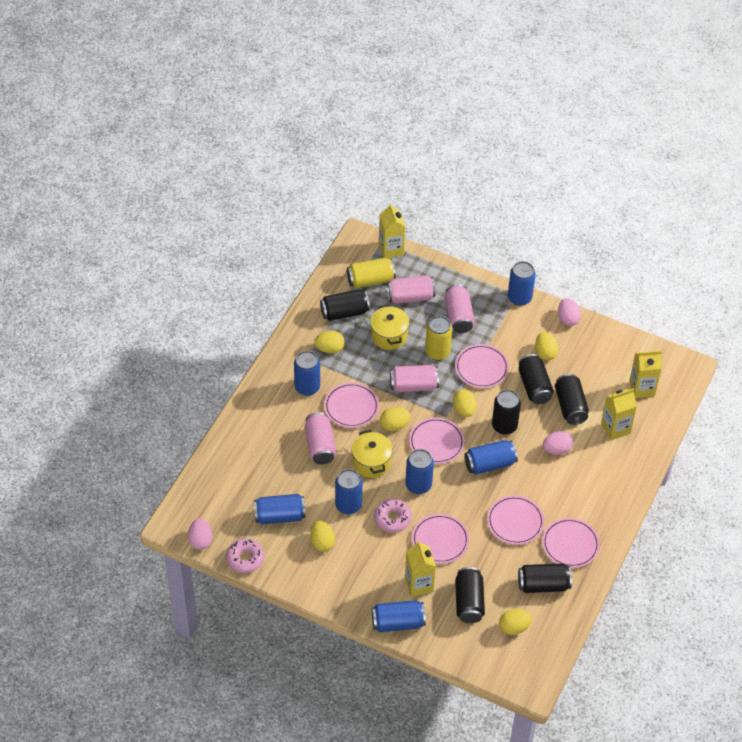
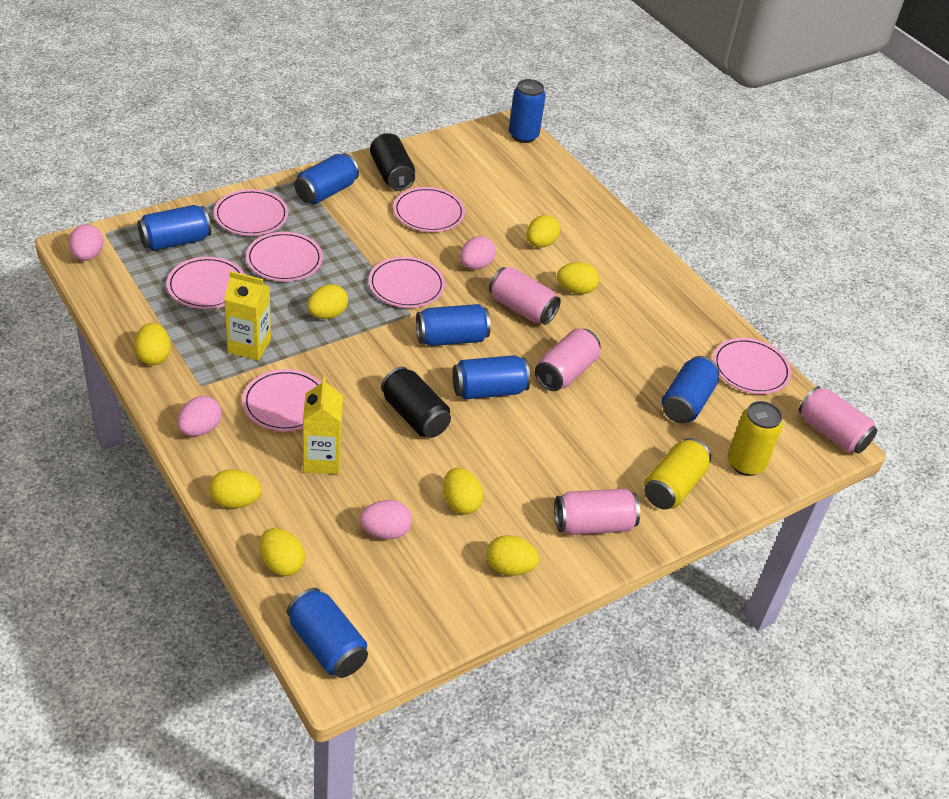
black can: 6 -> 2
pink donut: 2 -> 0
pink egg: 3 -> 4
pink plate: 6 -> 7
yellow carton: 4 -> 2
yellow egg: 6 -> 8
yellow pot: 2 -> 0

